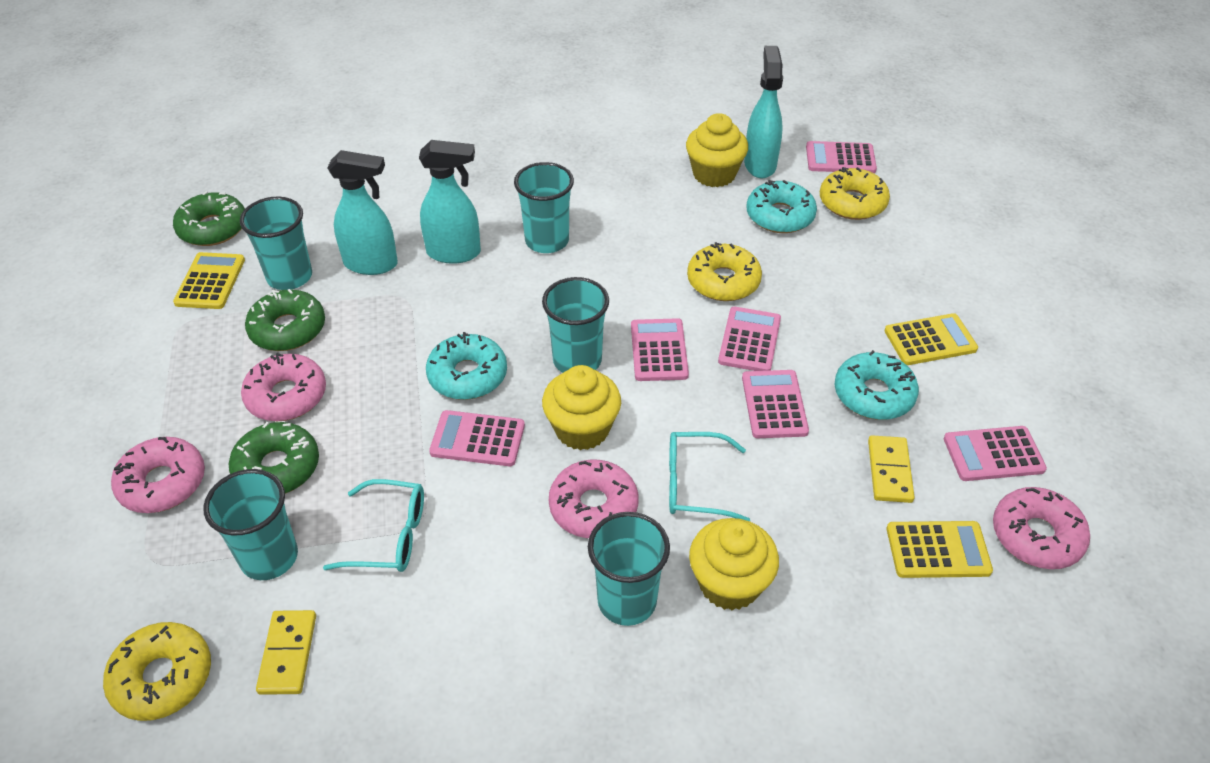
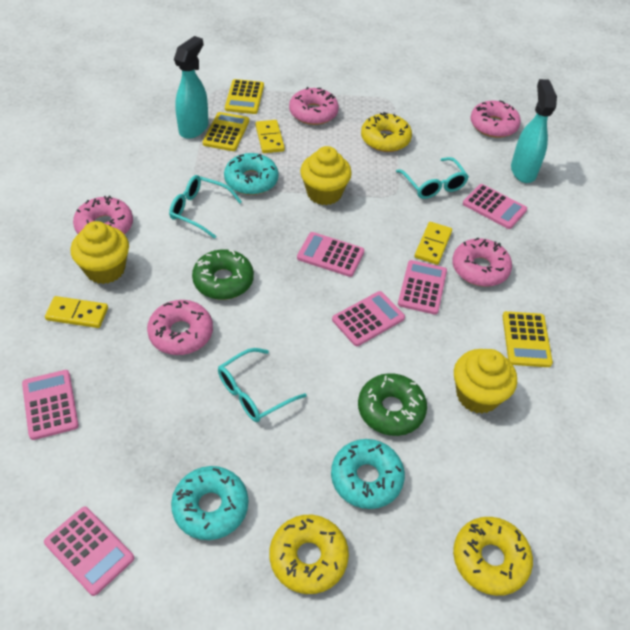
green donut: 3 -> 2
pink donut: 4 -> 5
turquoise cup: 5 -> 0
turquoise glasses: 2 -> 3
turquoise spray bottle: 3 -> 2
yellow domino: 2 -> 3

